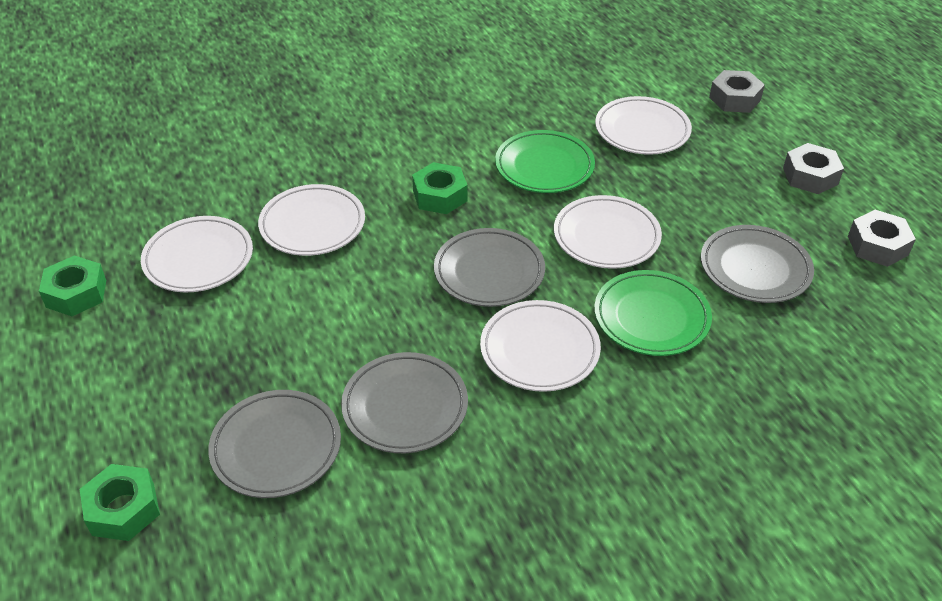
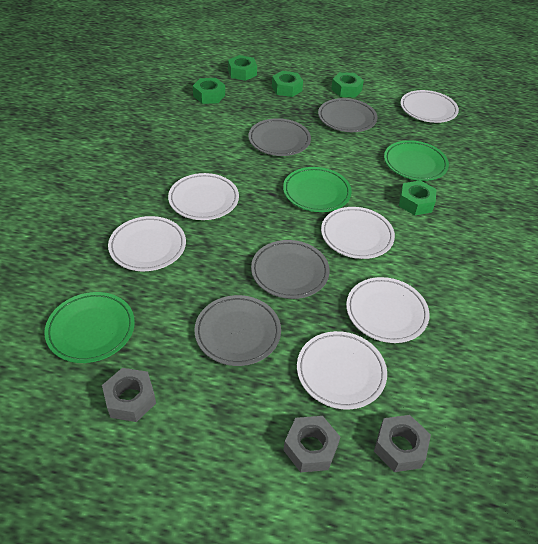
green nut: 3 -> 5
green plate: 2 -> 3
white plate: 5 -> 6

